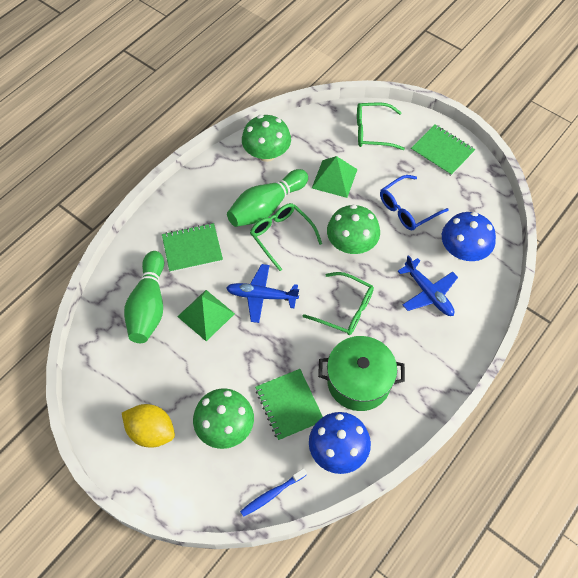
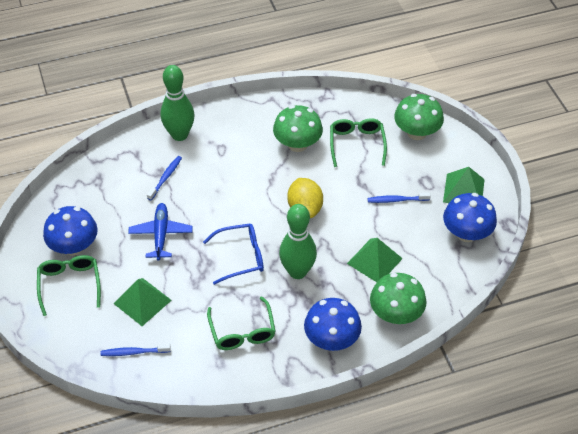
blue mushroom: 2 -> 3
blue plane: 2 -> 1
blue toothbrush: 1 -> 3
green notebook: 3 -> 0
green pot: 1 -> 0
green pyramid: 2 -> 3

